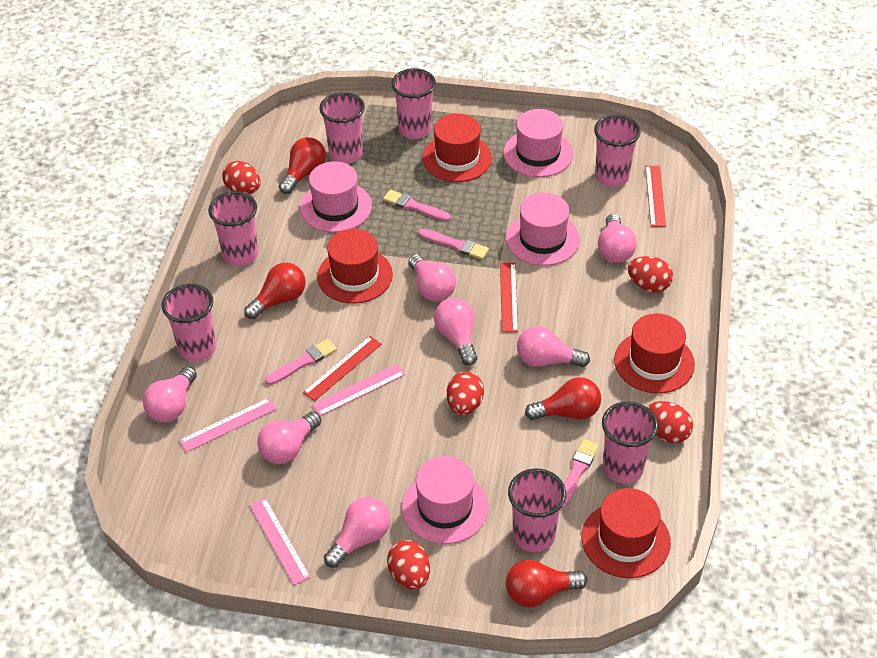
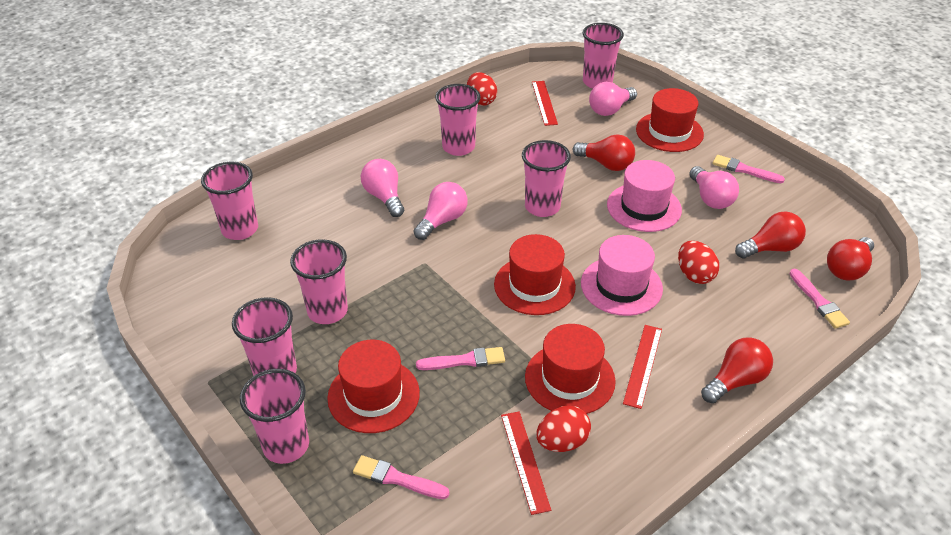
pink hat: 4 -> 2
pink light bulb: 7 -> 4
pink ruler: 3 -> 0
red egg: 5 -> 3

